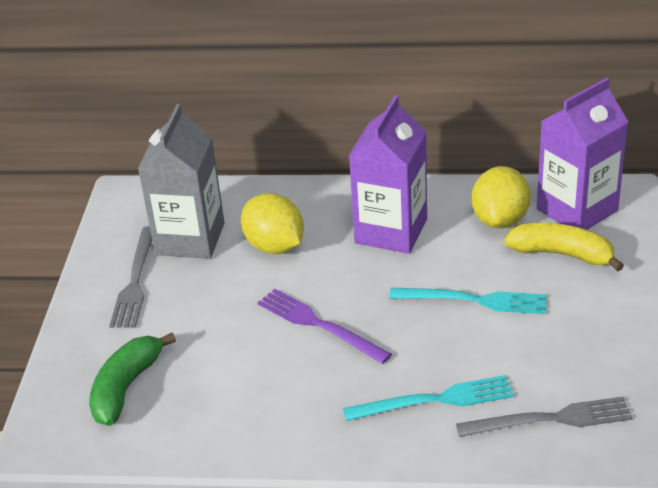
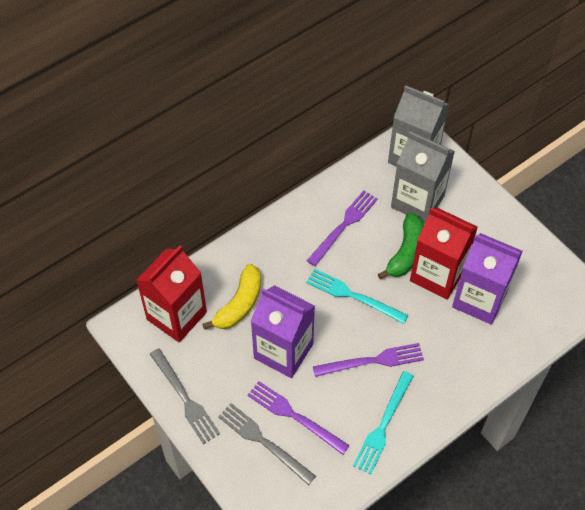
grey carton: 1 -> 2
purple fork: 1 -> 3
red carton: 0 -> 2
yellow lemon: 2 -> 0

